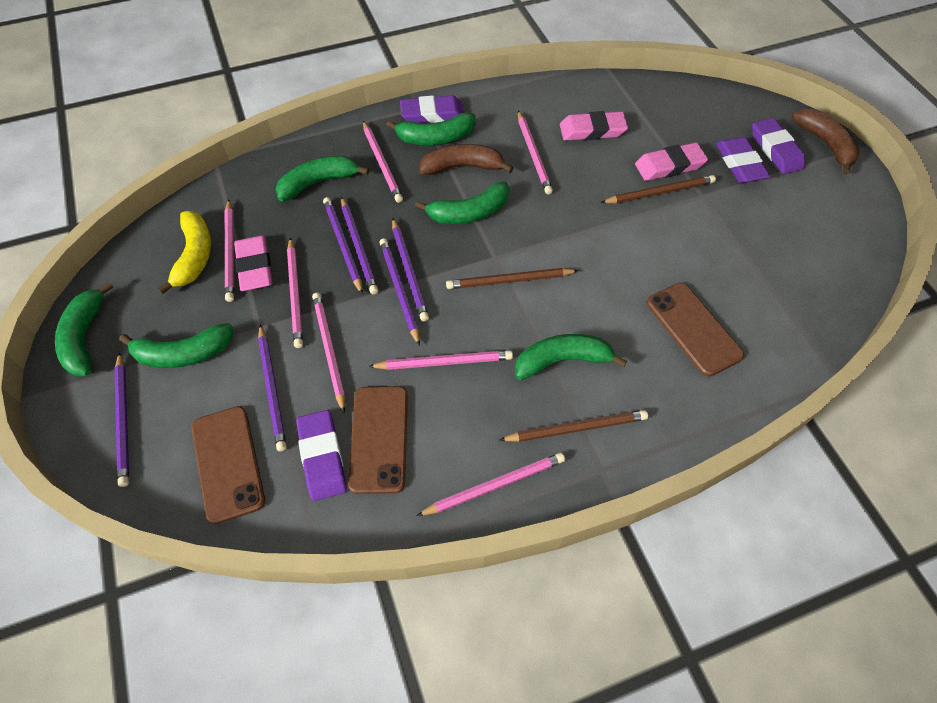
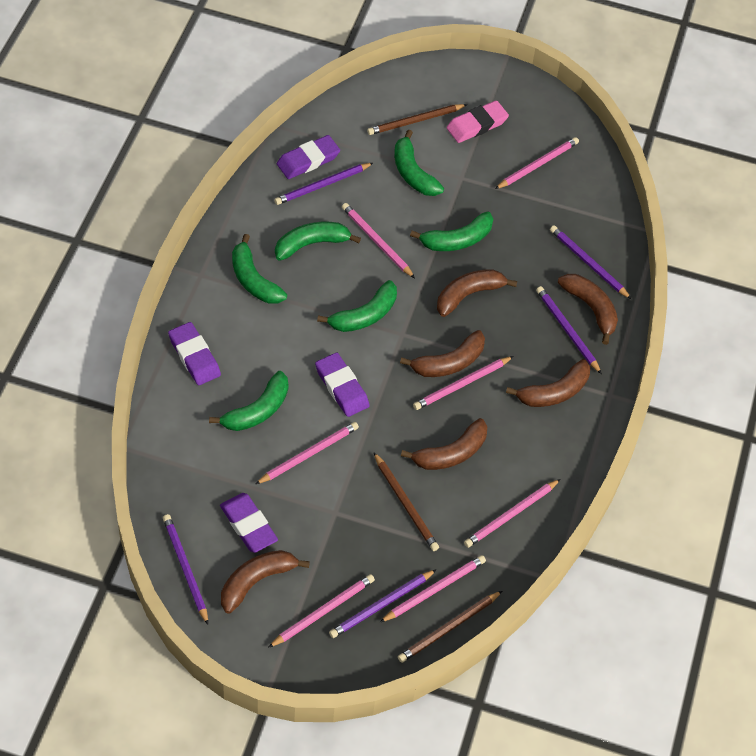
brown banana: 2 -> 6
brown phone: 3 -> 0
pink eraser: 3 -> 1
purple pencil: 6 -> 5
yellow banana: 1 -> 0

